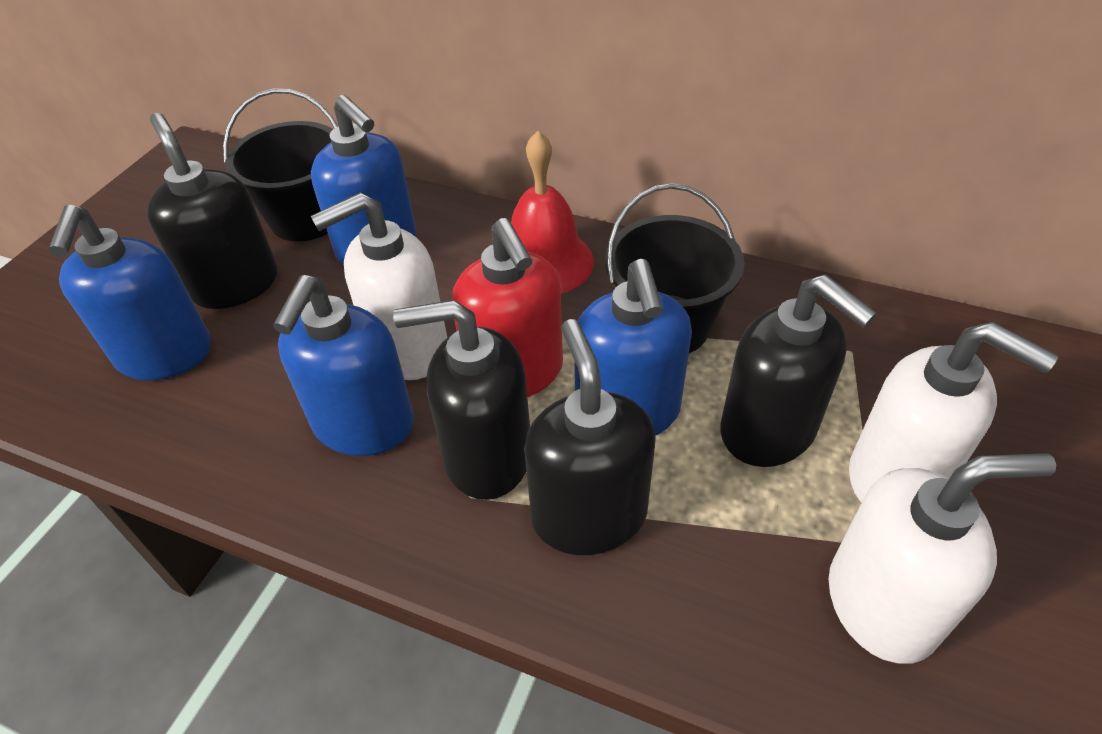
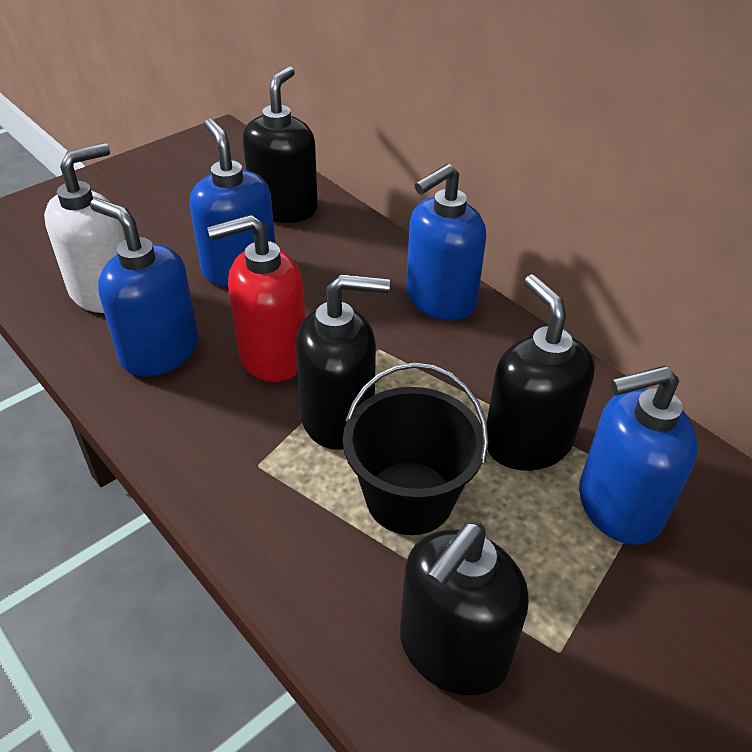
black bucket: 2 -> 1
red bell: 1 -> 0
white soap dispenser: 3 -> 1

